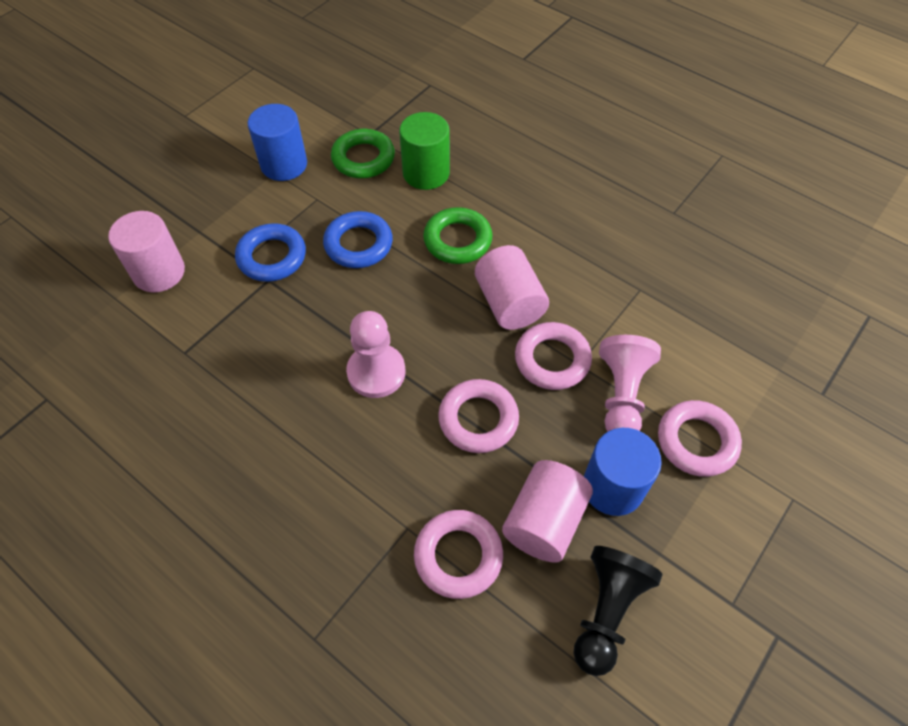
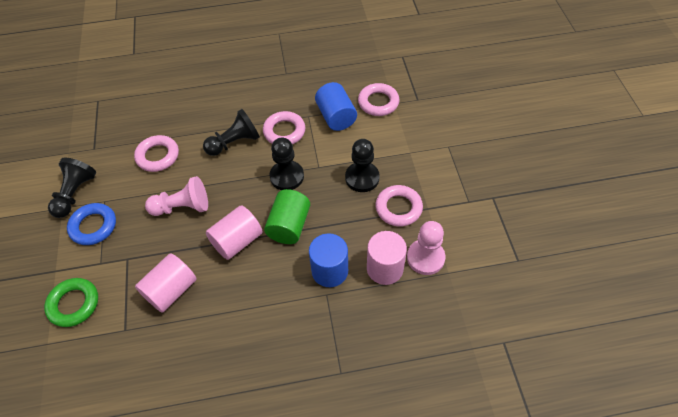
black pawn: 1 -> 4
blue ring: 2 -> 1
green ring: 2 -> 1

